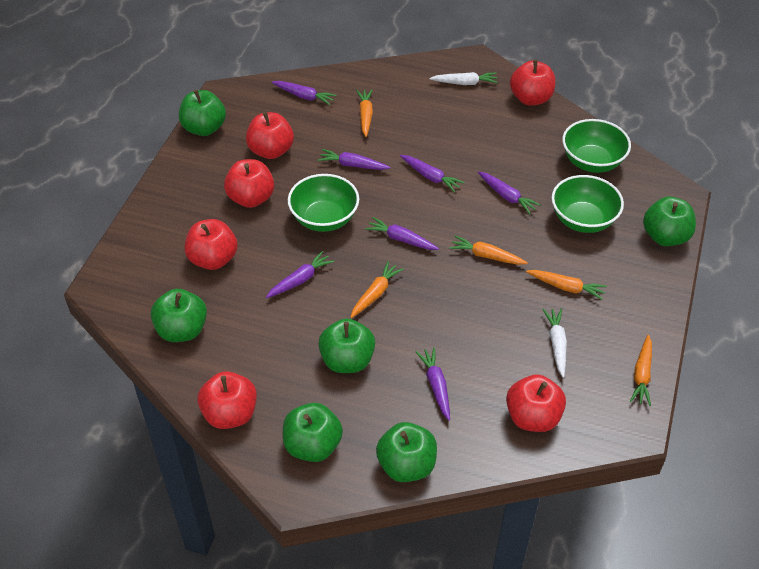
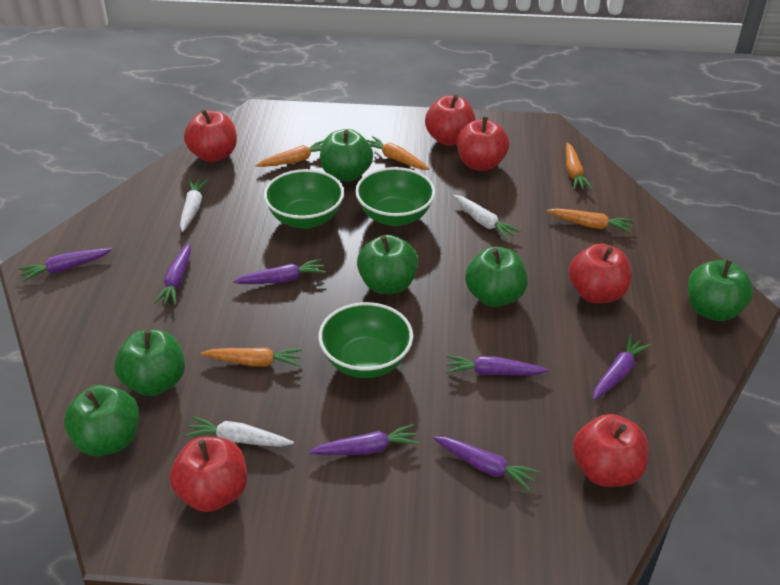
white carrot: 2 -> 3

